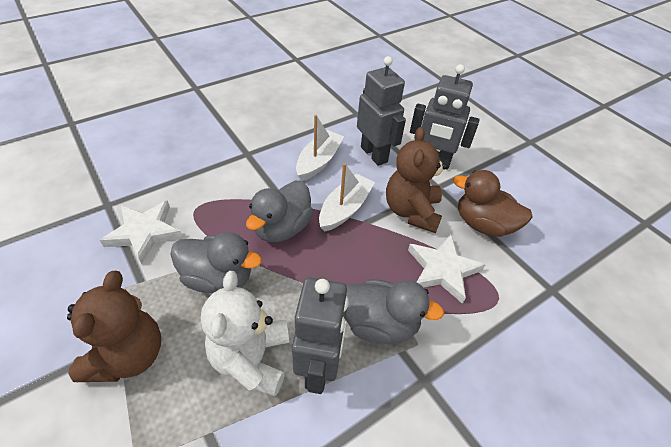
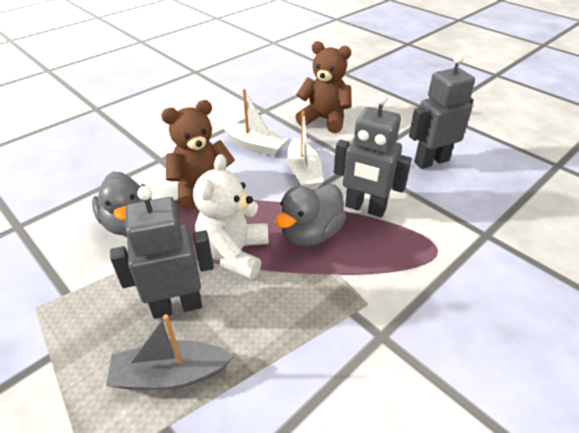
brown duck: 1 -> 0
grey boat: 0 -> 1
grey duck: 3 -> 2
white star: 2 -> 0

